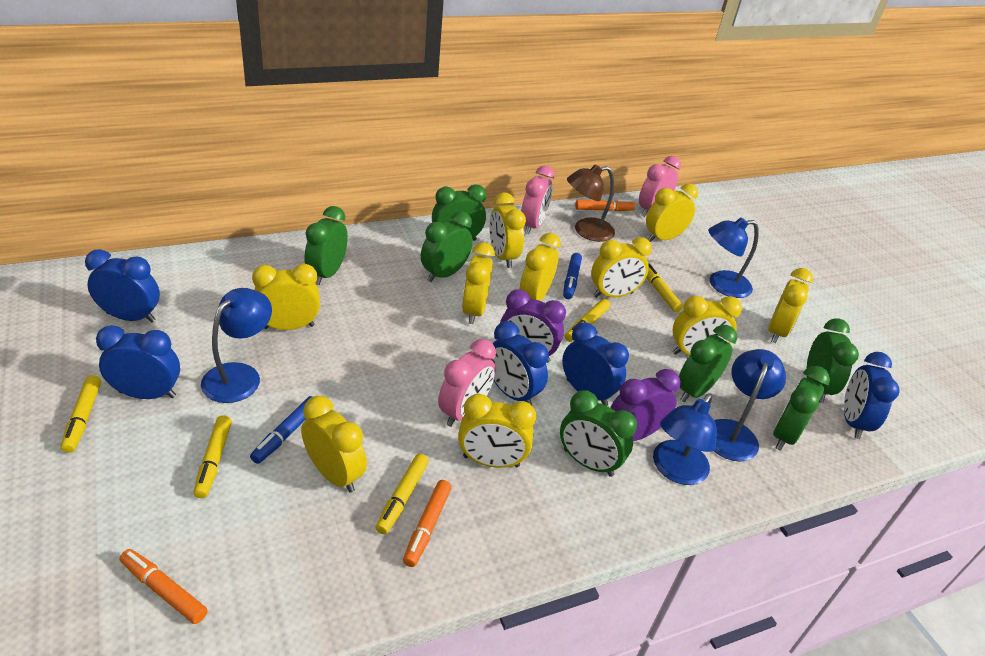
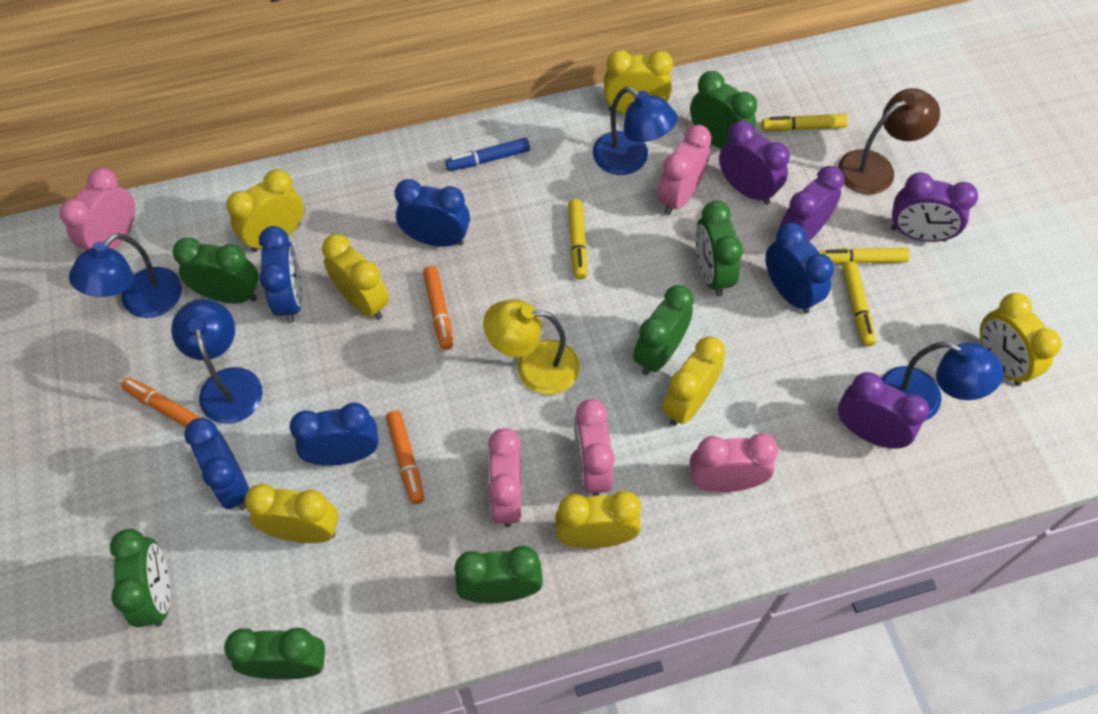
blue marker: 2 -> 1
pink clock: 3 -> 5
purple clock: 2 -> 4
yellow clock: 10 -> 7
yellow lamp: 0 -> 1
yellow marker: 5 -> 4

